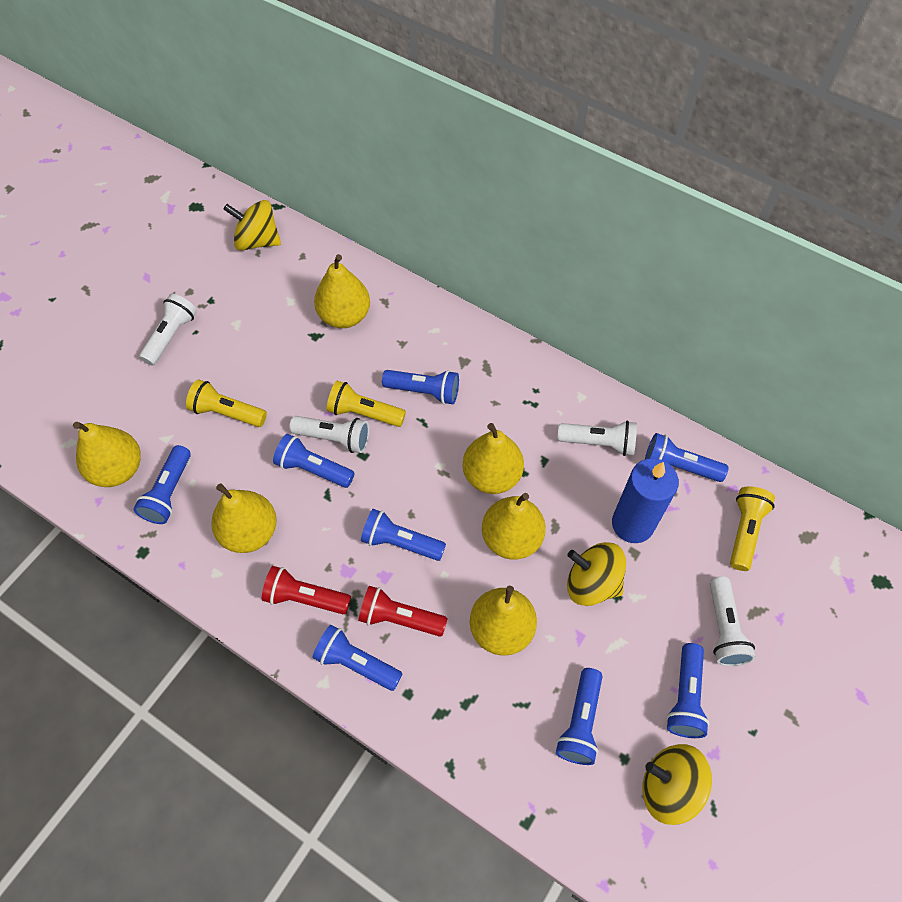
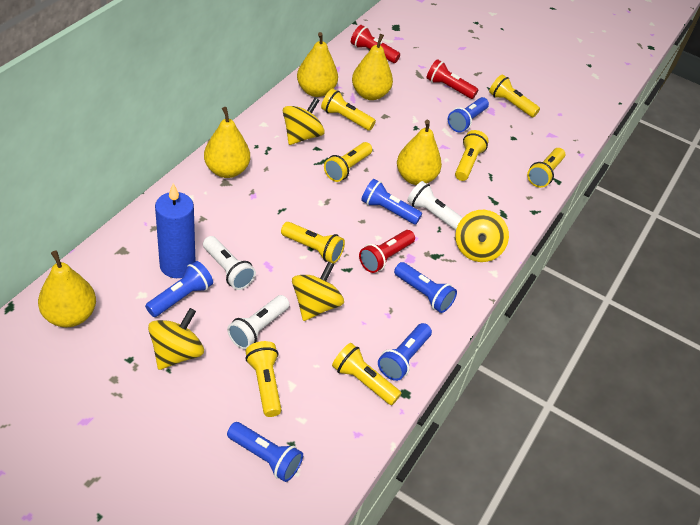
blue flashlight: 8 -> 6
red flashlight: 2 -> 3
white flashlight: 4 -> 3
yellow flashlight: 3 -> 8
yellow pear: 6 -> 5
yellow spinning top: 3 -> 4

